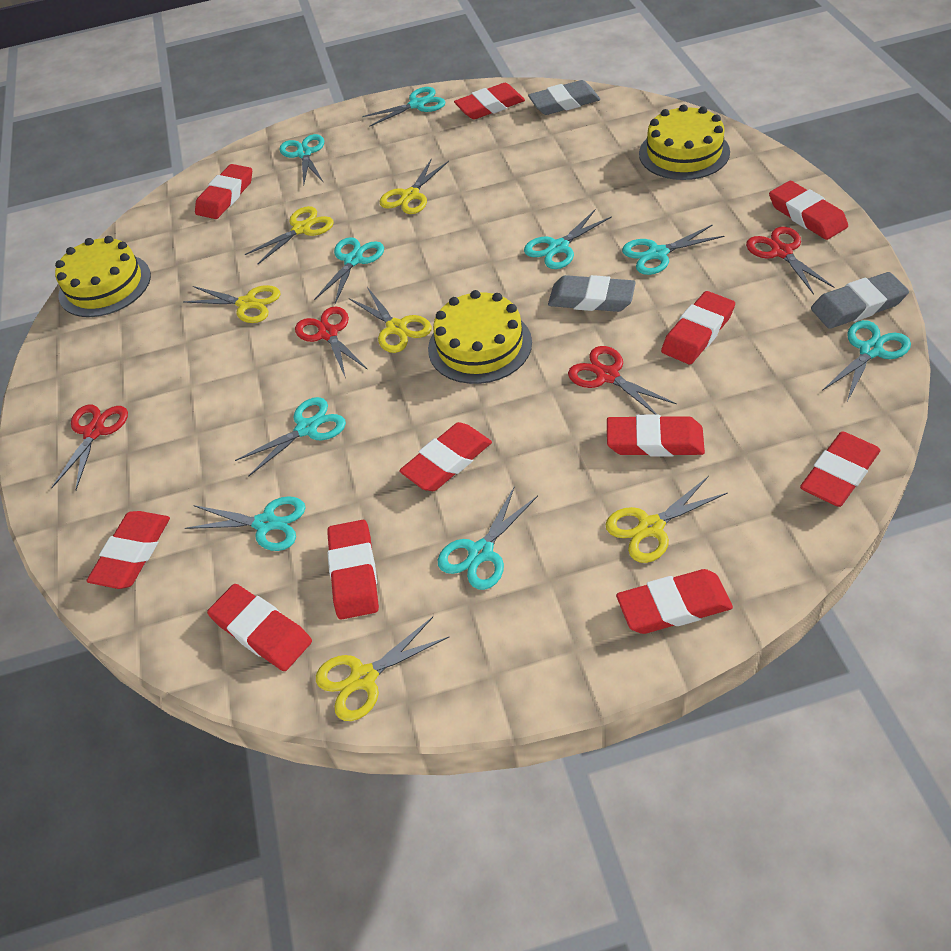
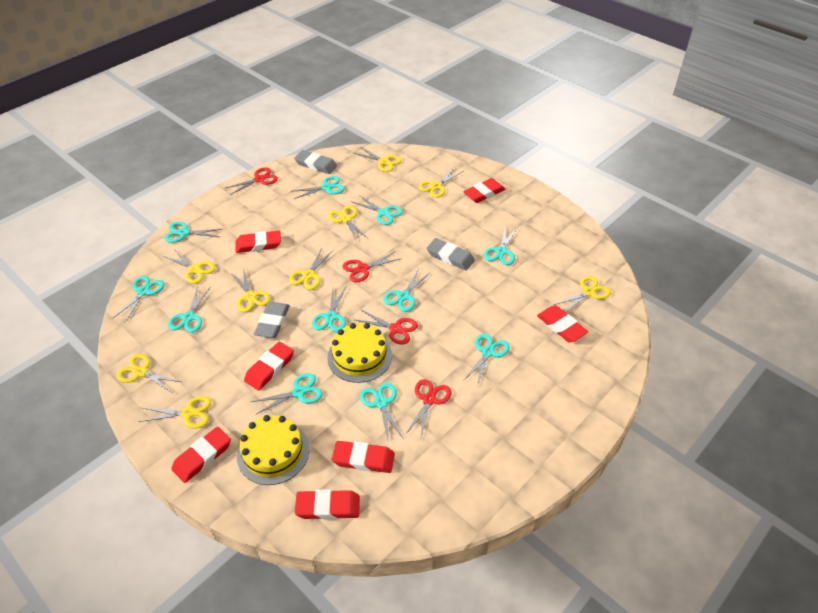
red eraser: 11 -> 7
turquoise scissors: 9 -> 11
yellow cake: 3 -> 2
yellow scissors: 6 -> 9

